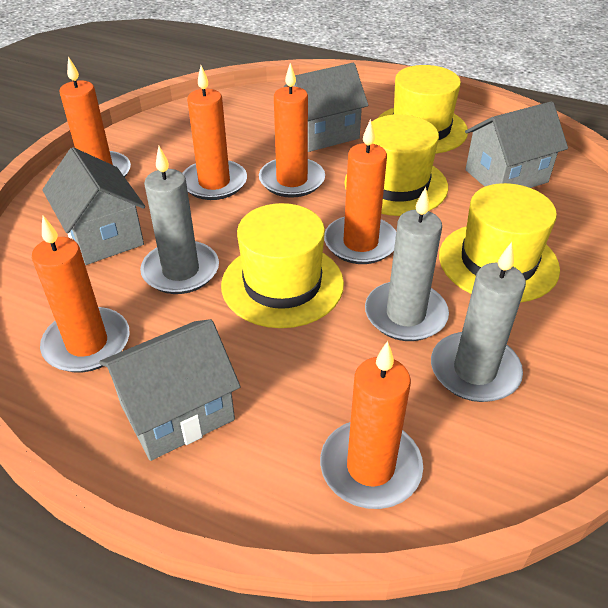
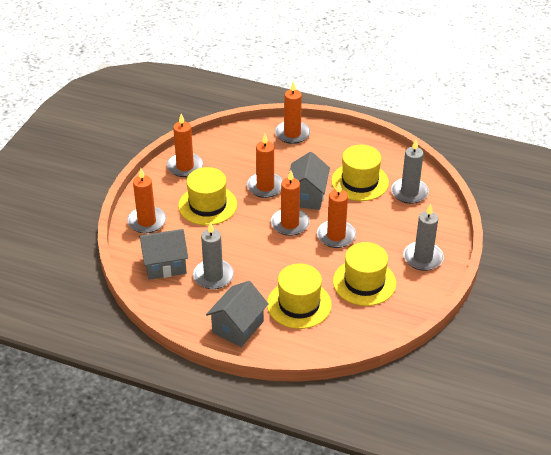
grey house: 4 -> 3

